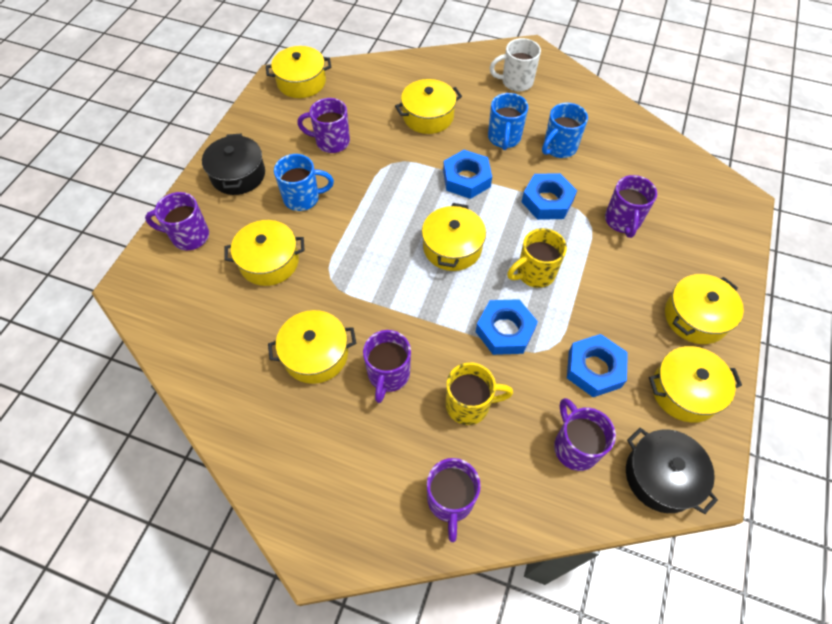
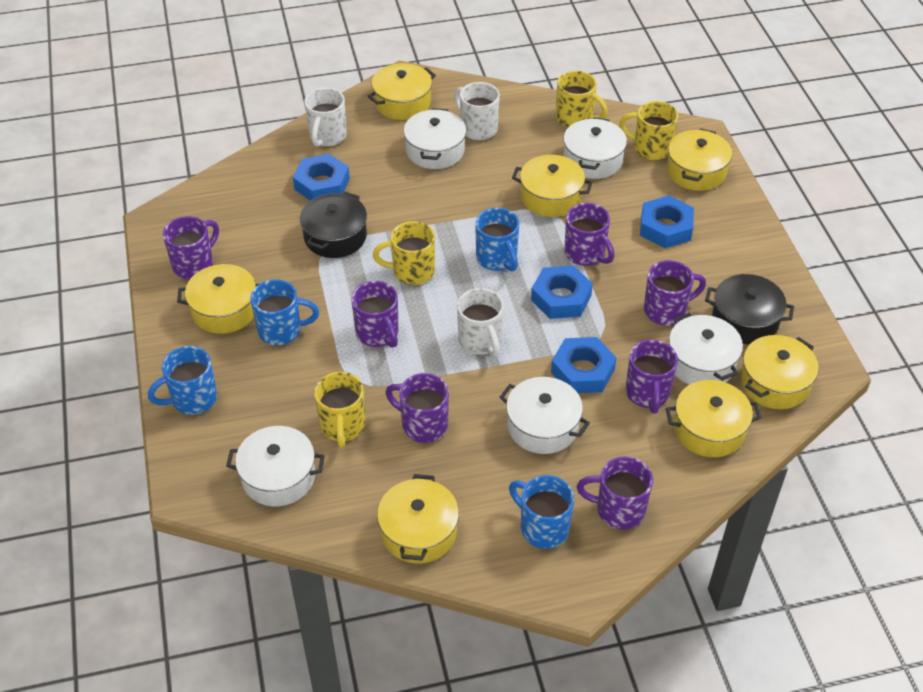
blue mug: 3 -> 4
purple mug: 6 -> 7
white mug: 1 -> 3
white pot: 0 -> 5
yellow mug: 2 -> 4

